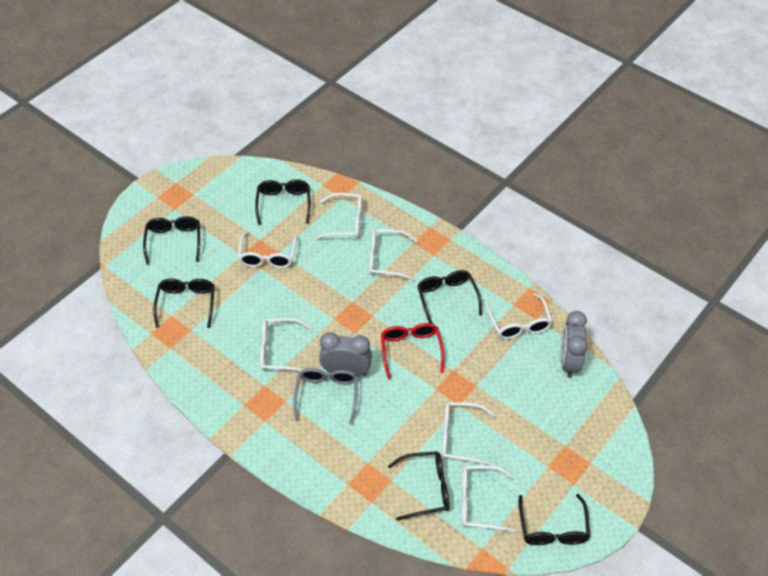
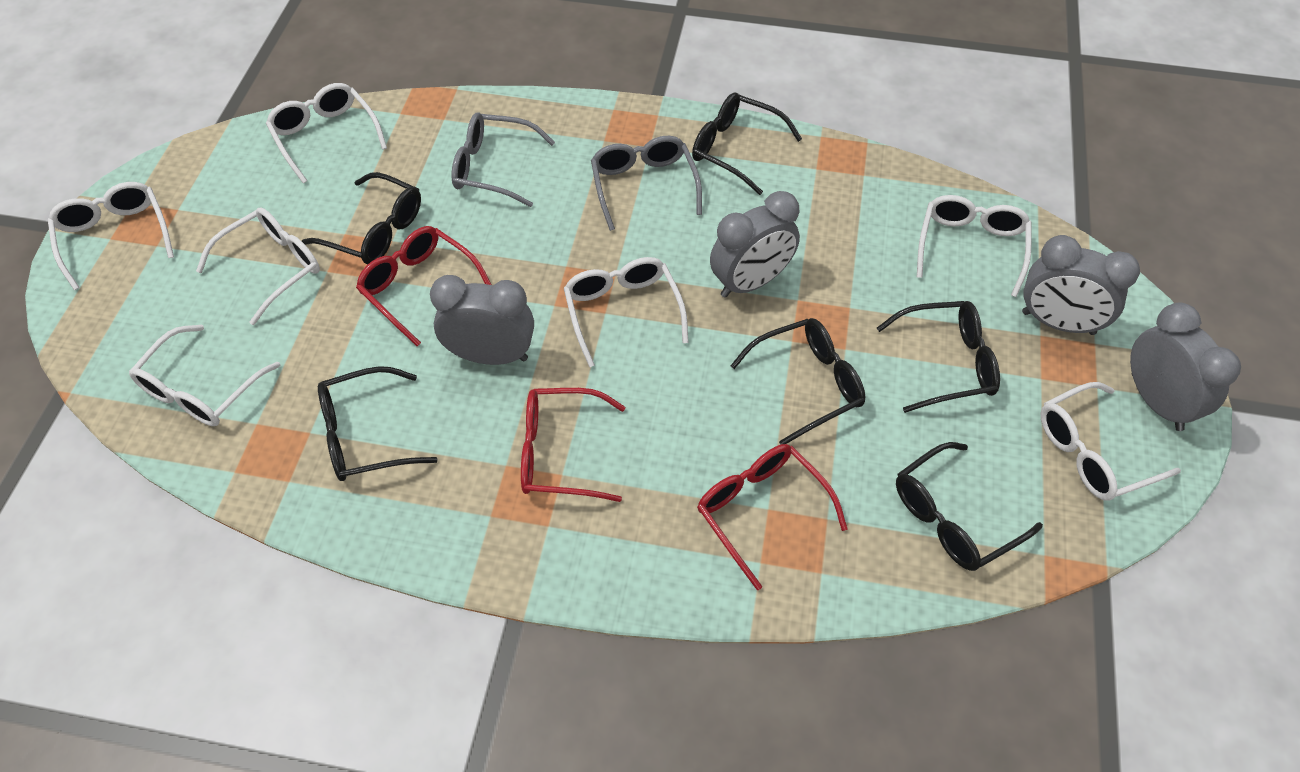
grey clock: 2 -> 4
grey glasses: 1 -> 2
red glasses: 1 -> 3

